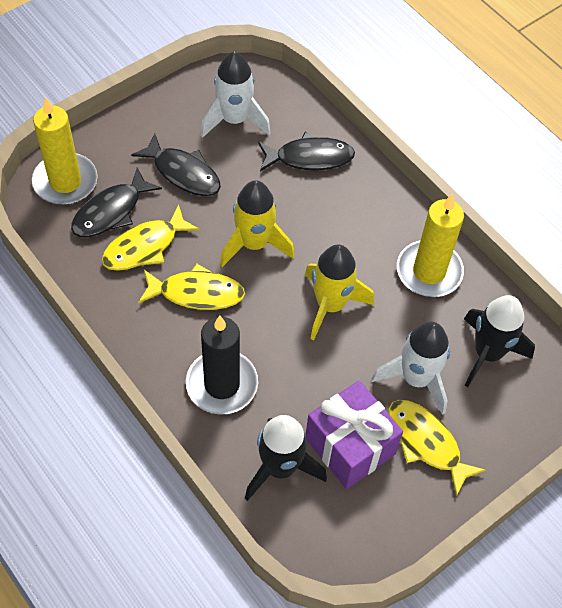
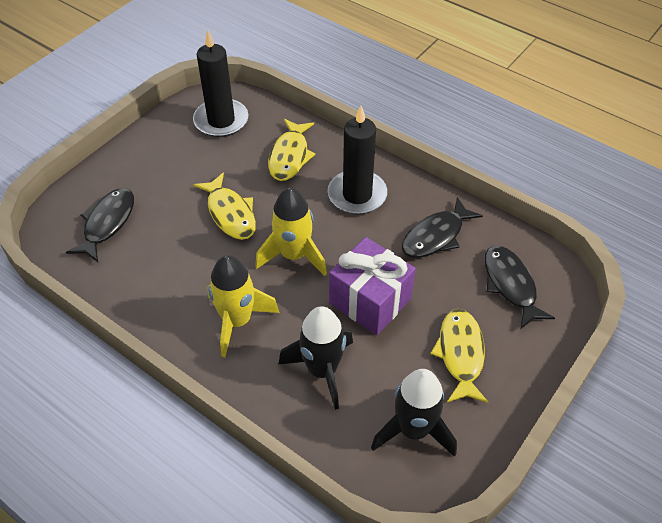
black candle: 1 -> 2
white rocket: 2 -> 0
yellow candle: 2 -> 0

